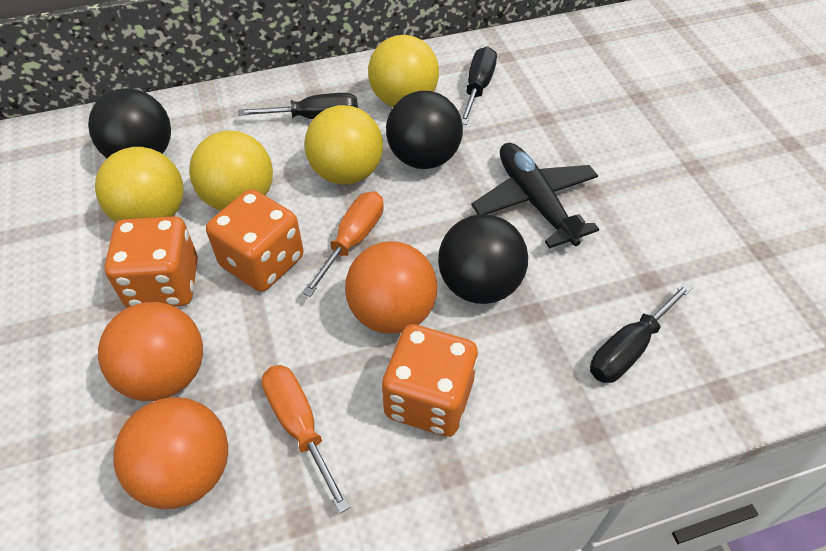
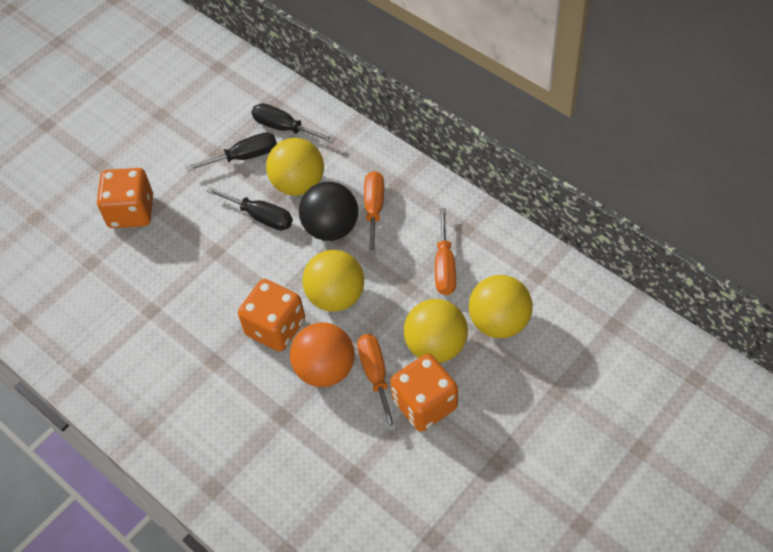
black ball: 3 -> 1
black plane: 1 -> 0
orange ball: 3 -> 1
orange screwdriver: 2 -> 3

